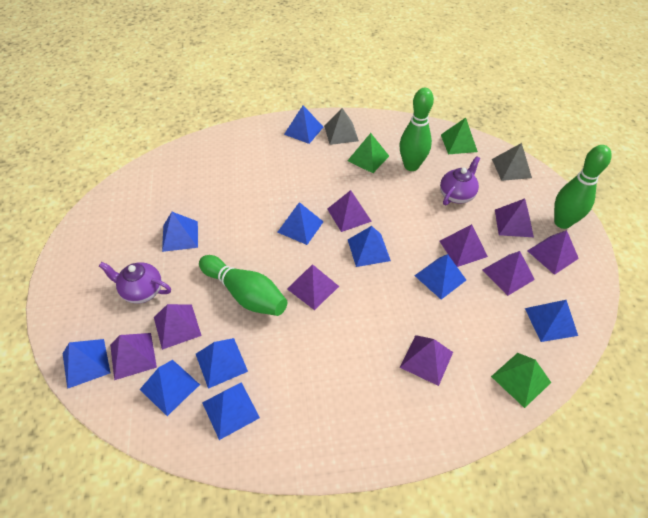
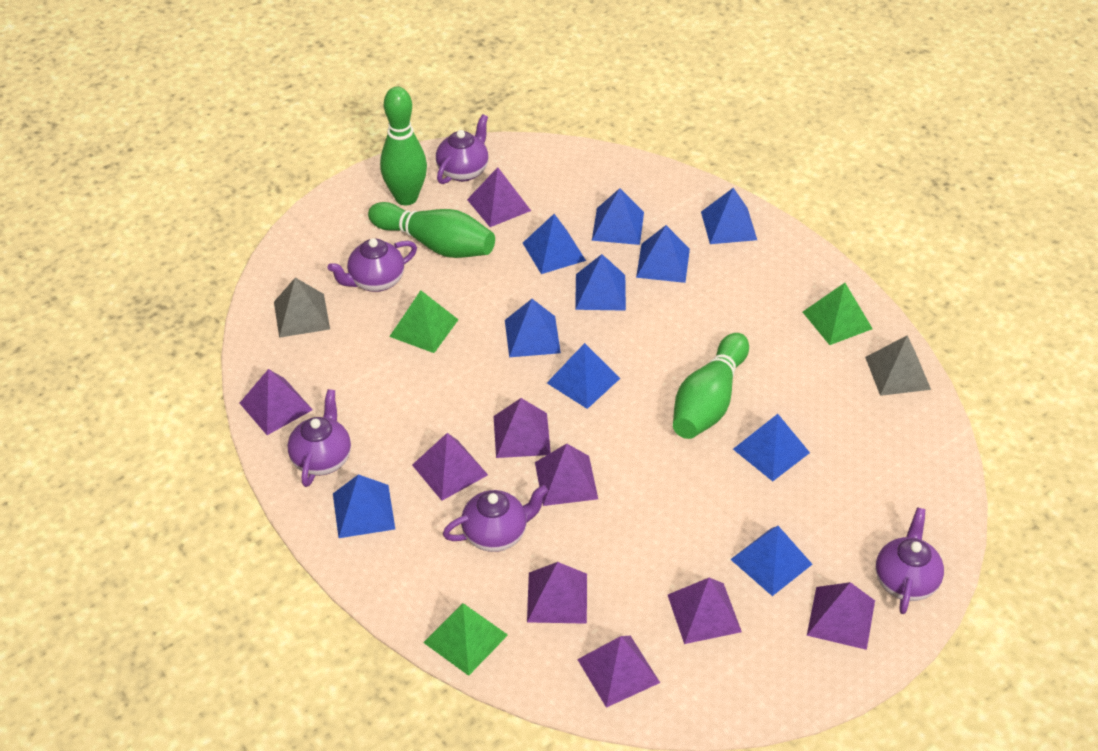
purple teapot: 2 -> 5

